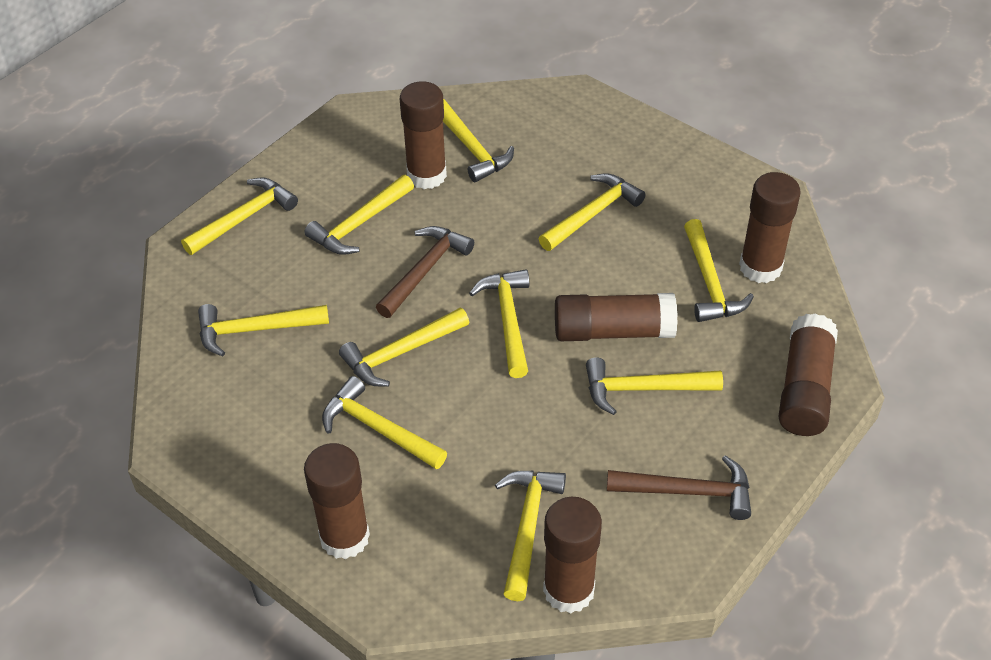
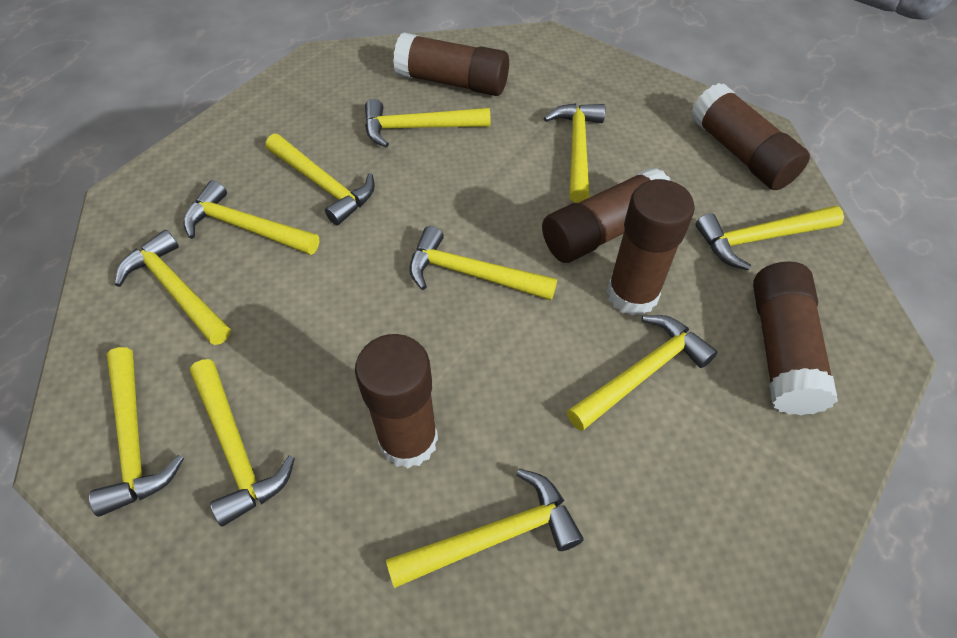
brown hammer: 2 -> 0

